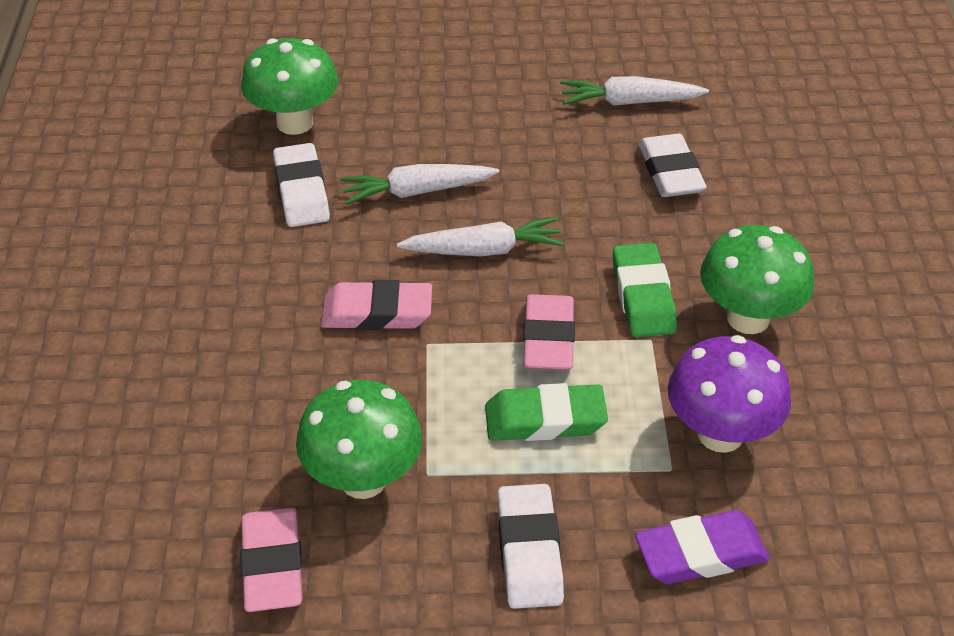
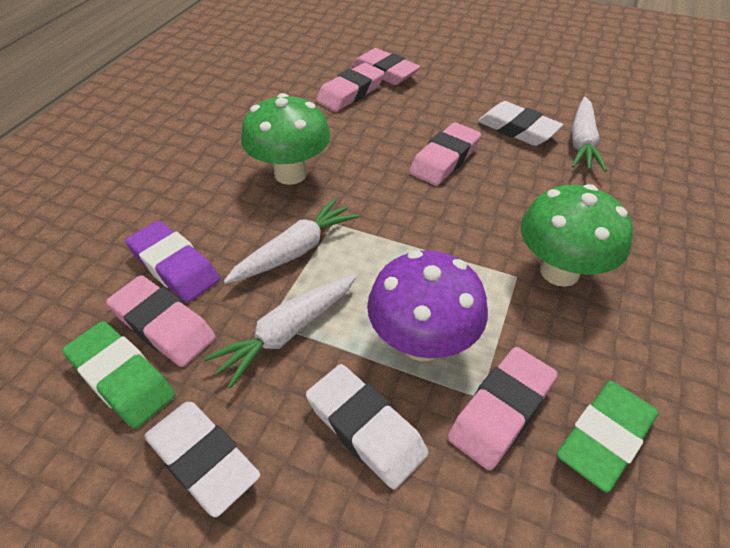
green mushroom: 3 -> 2
pink eraser: 3 -> 5

